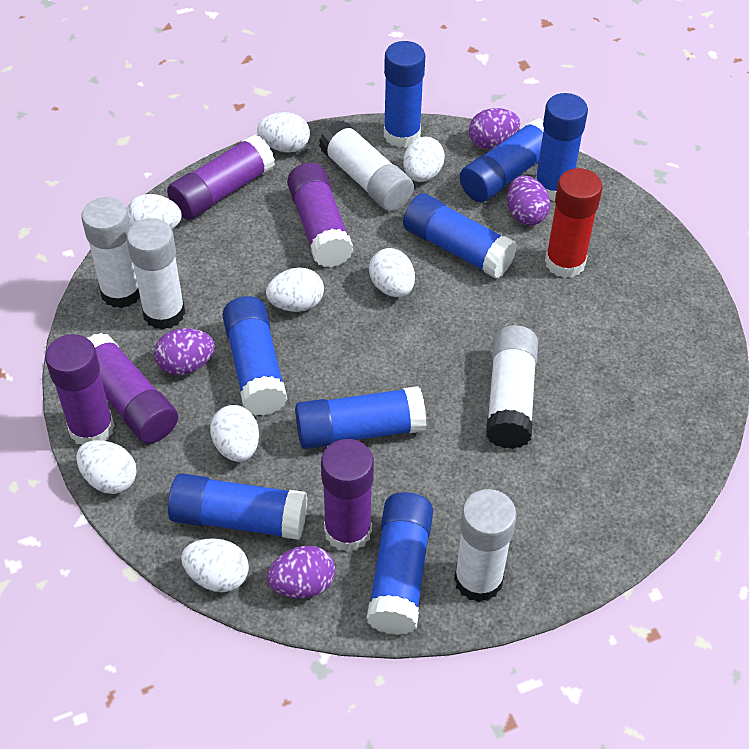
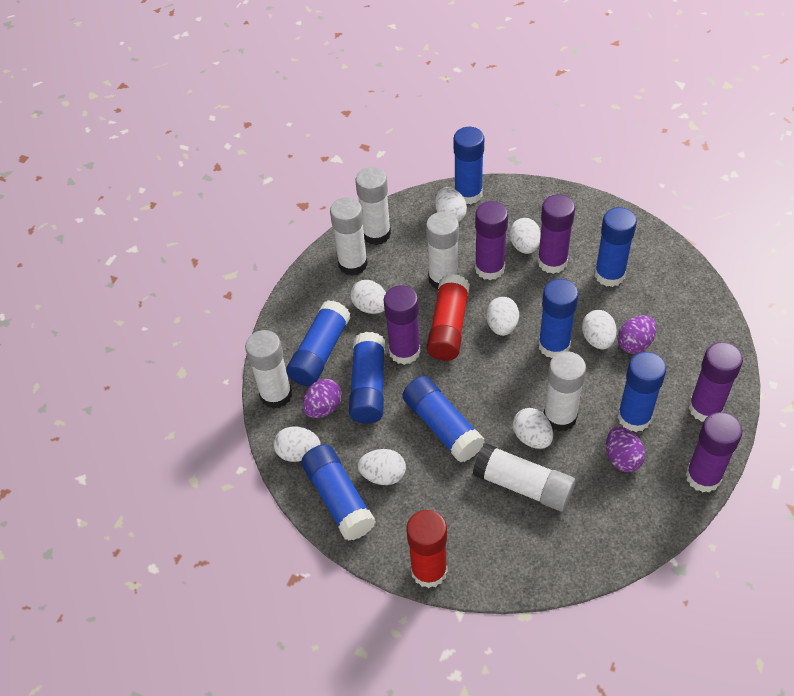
purple egg: 4 -> 3
red glue stick: 1 -> 2
white glue stick: 5 -> 6

